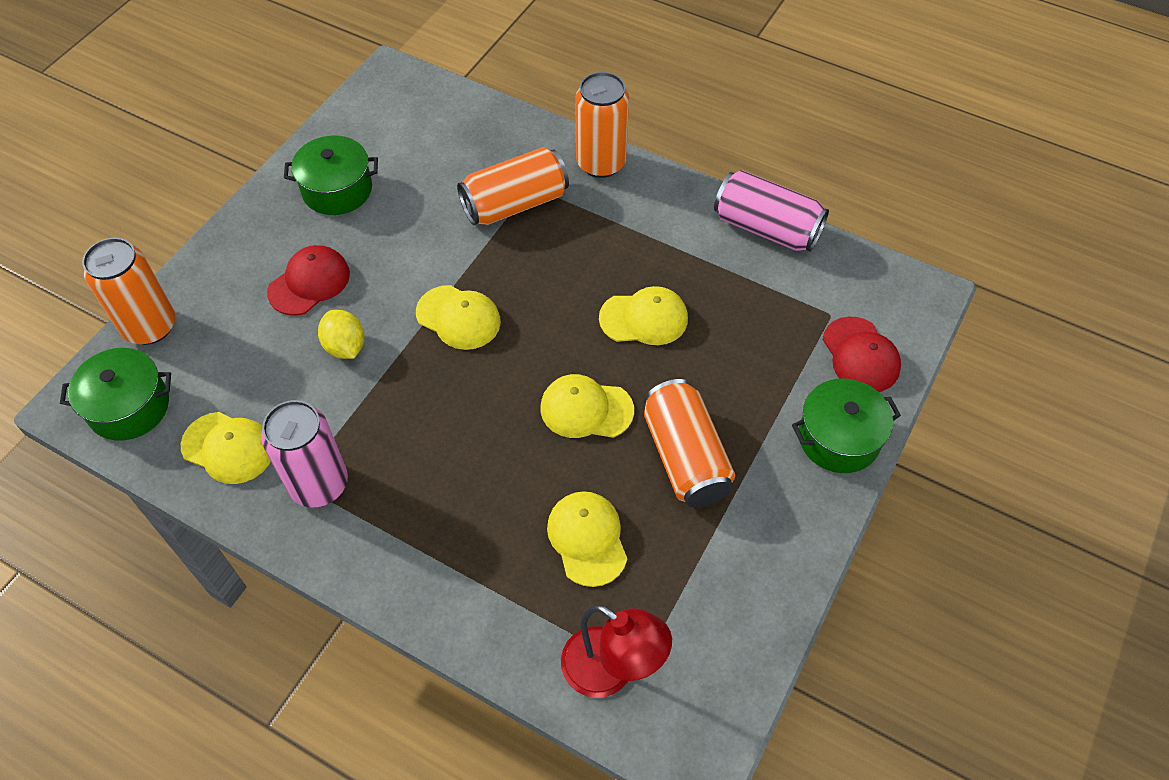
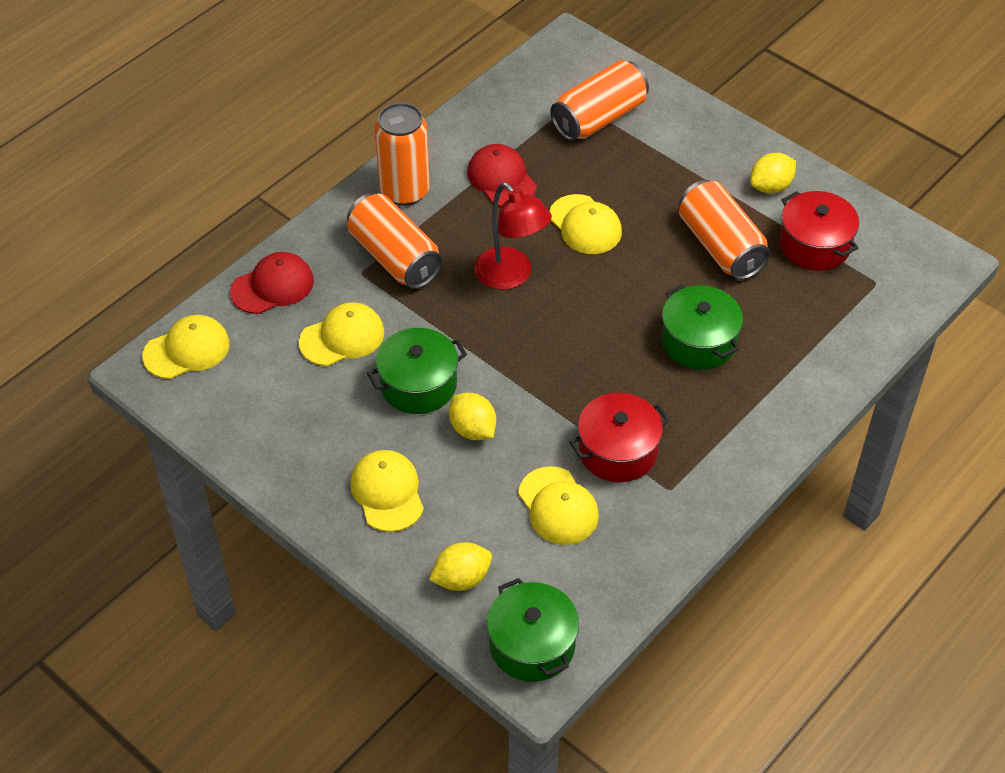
pink can: 2 -> 0
red pot: 0 -> 2
yellow lemon: 1 -> 3

